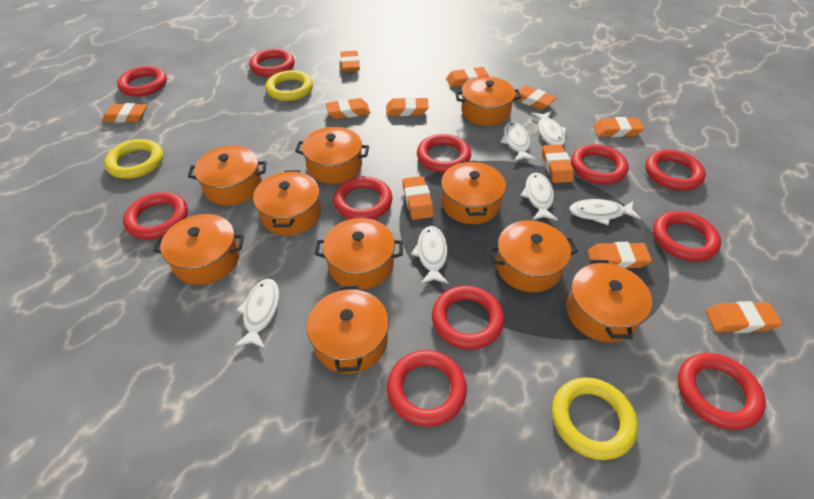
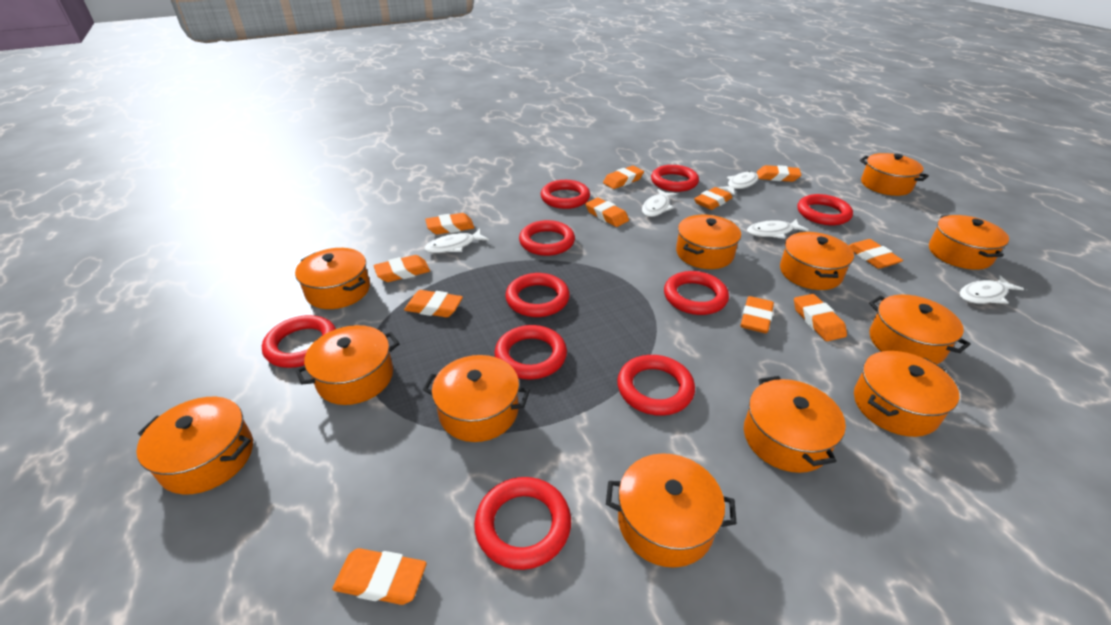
orange pot: 10 -> 12
red ring: 11 -> 10
white fish: 6 -> 5
yellow ring: 3 -> 0

